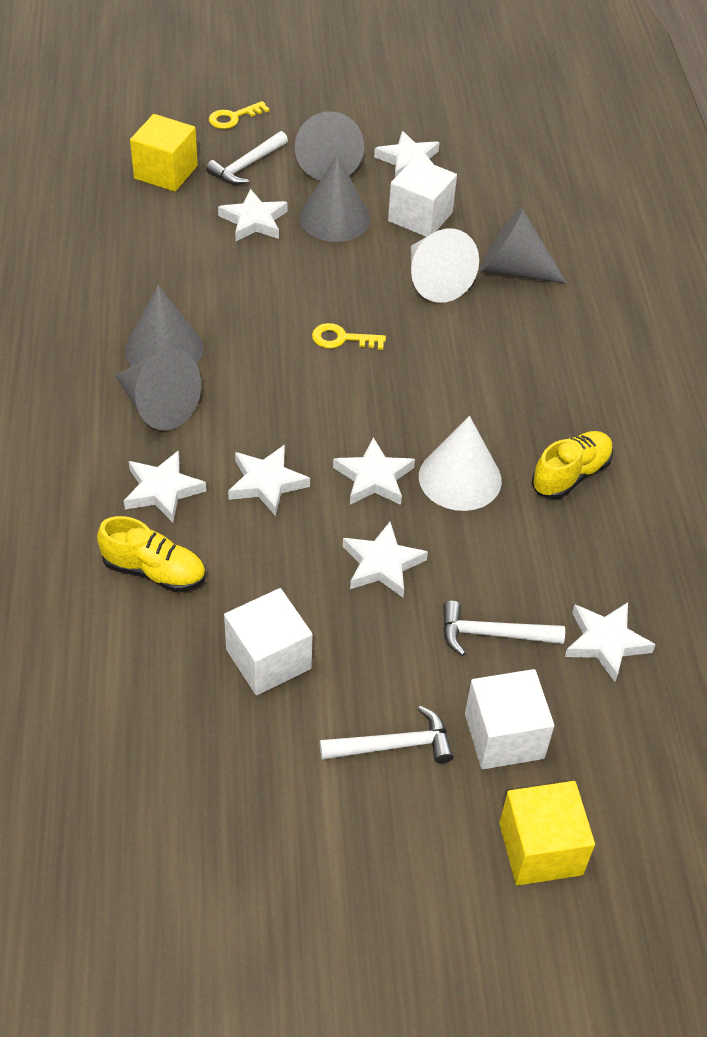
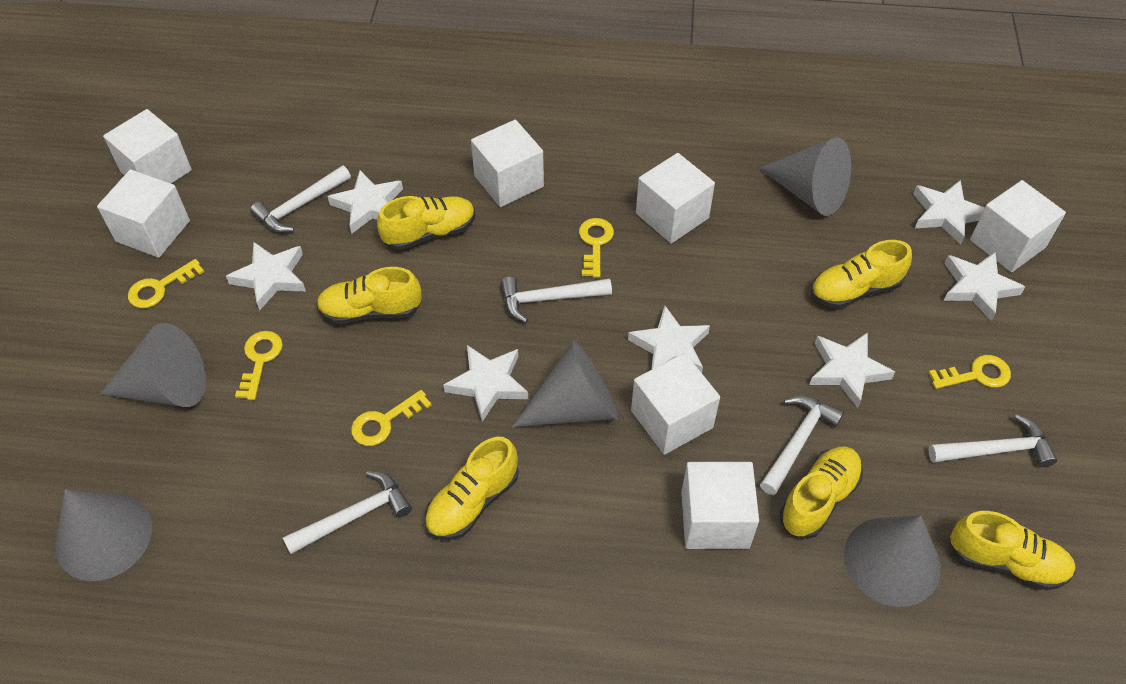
white cone: 2 -> 0
white cube: 3 -> 7
white hammer: 3 -> 5
yellow cube: 2 -> 0
yellow key: 2 -> 5
yellow shoe: 2 -> 6

